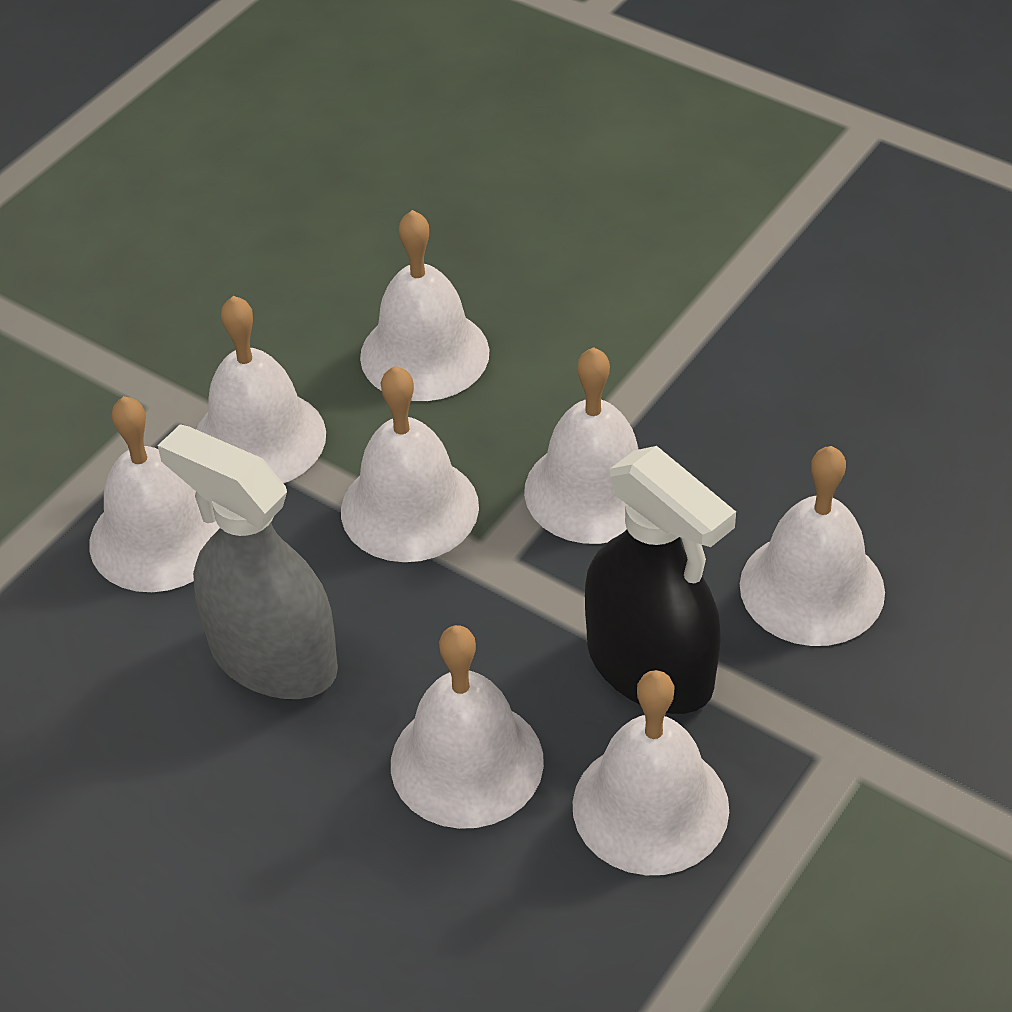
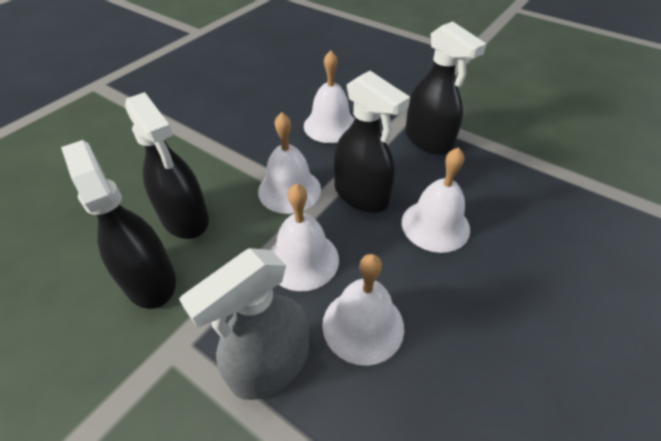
black spray bottle: 1 -> 4
white bell: 8 -> 5

